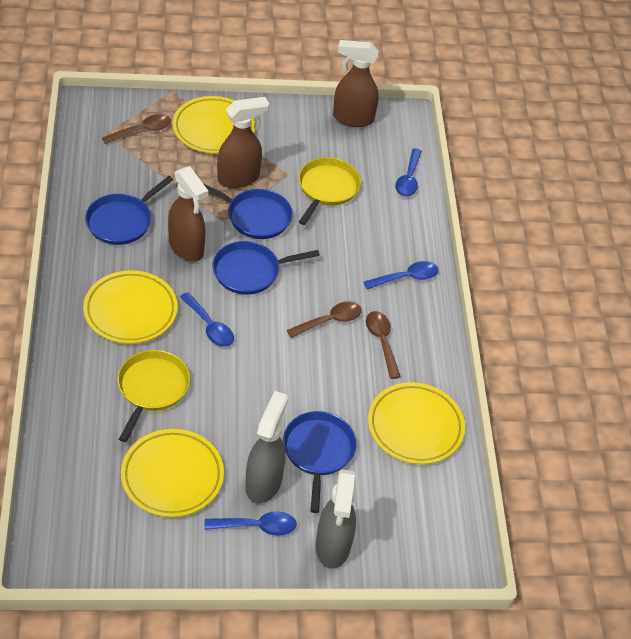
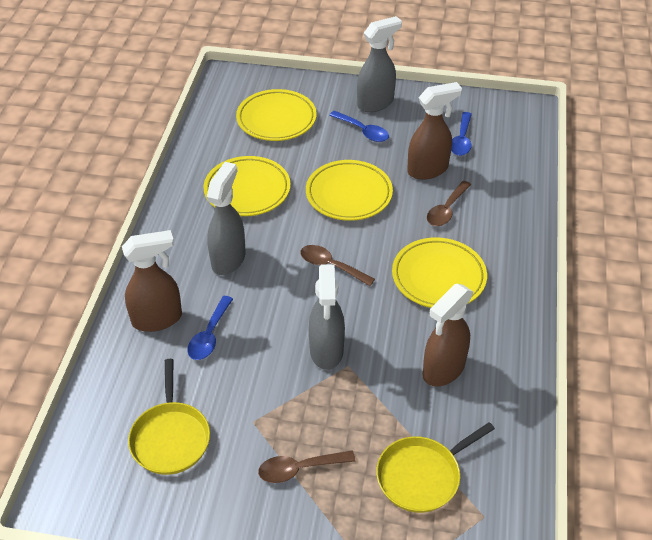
blue pan: 4 -> 0
blue spoon: 4 -> 3
grey spray bottle: 2 -> 3

